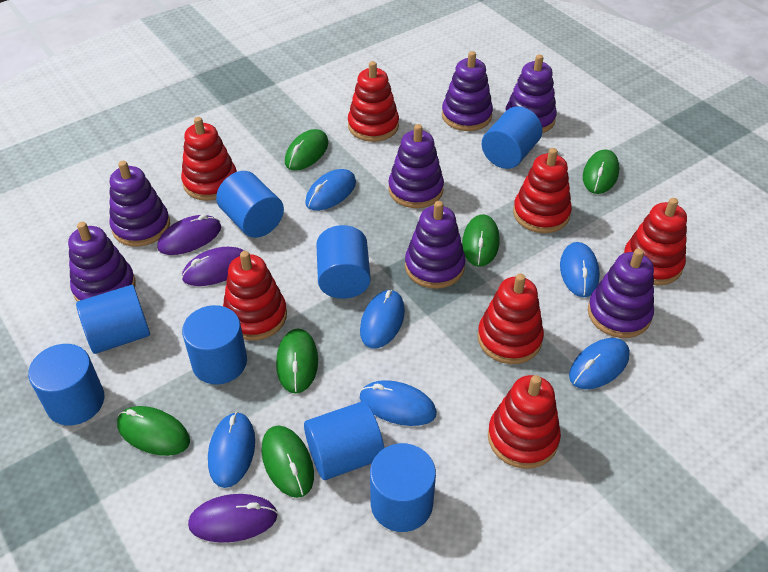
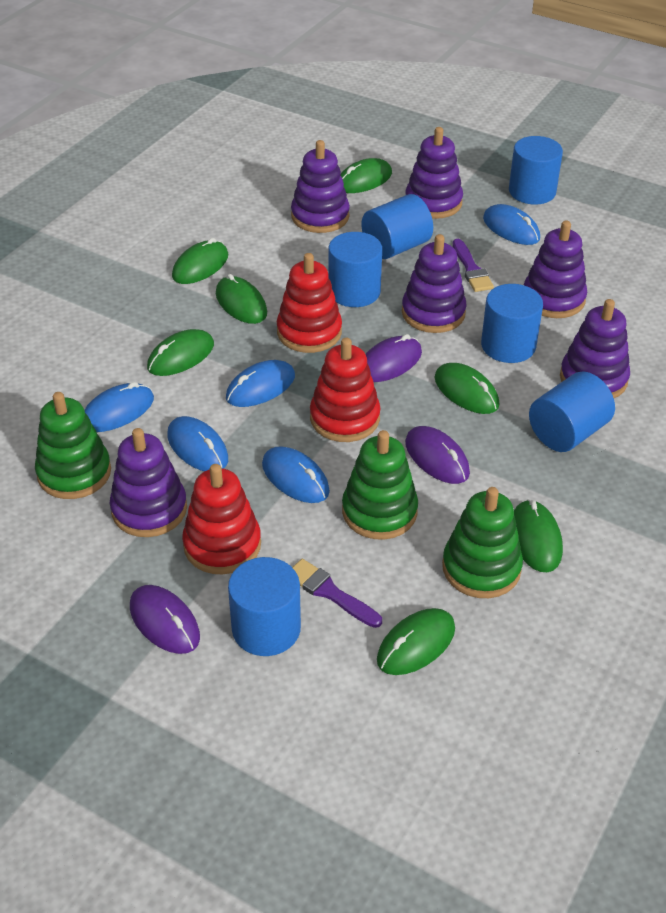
blue cylinder: 8 -> 6
blue mouse: 6 -> 5
green mouse: 6 -> 7
green stacking toy: 0 -> 3
purple brush: 0 -> 2
purple stacking toy: 7 -> 6
red stacking toy: 7 -> 3

